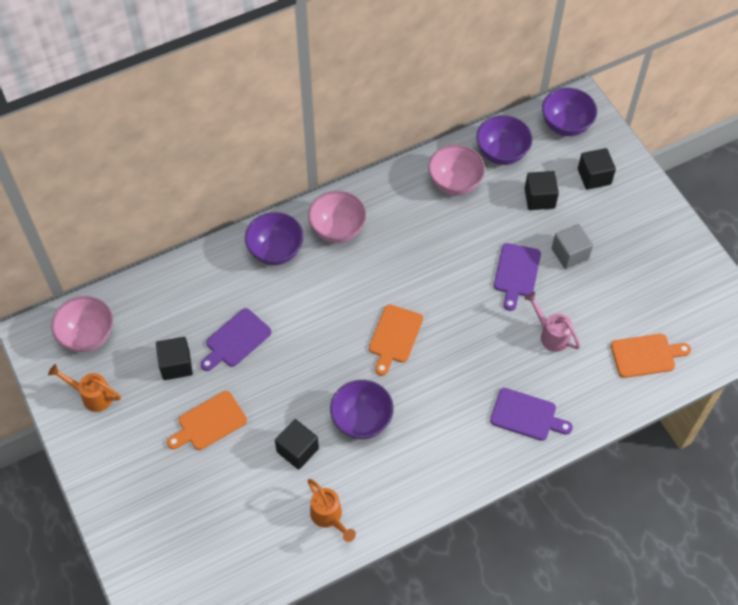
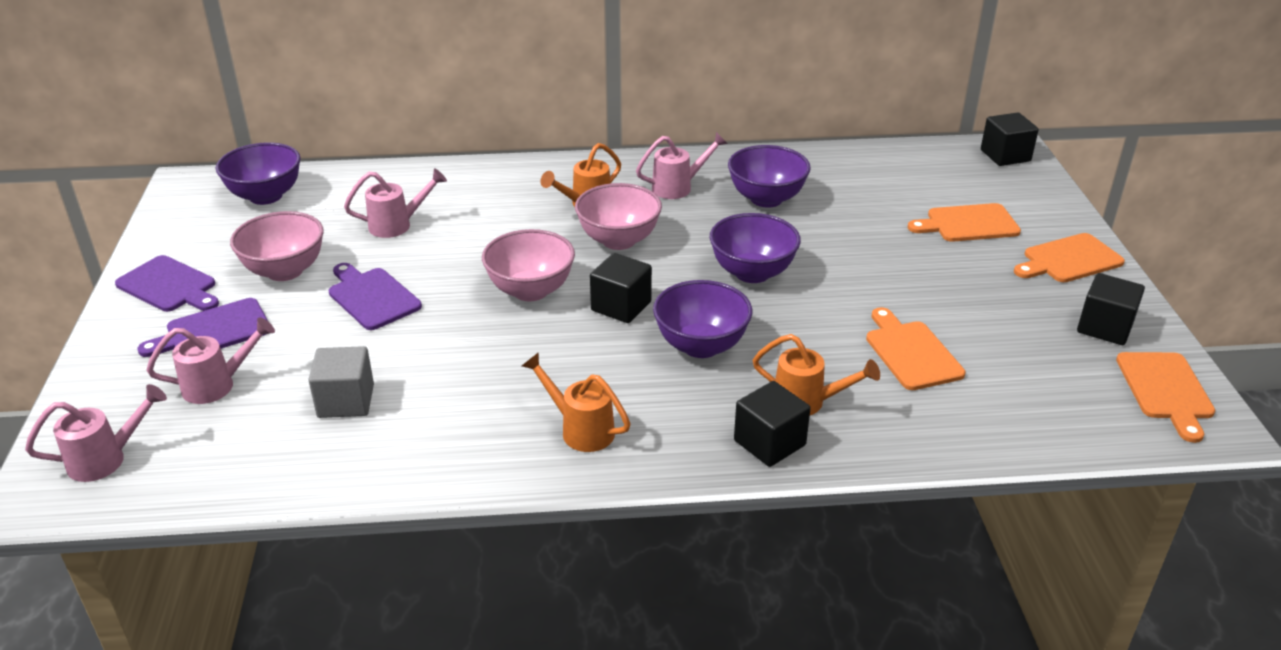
orange cutting board: 3 -> 4
orange watering can: 2 -> 3
pink watering can: 1 -> 4

